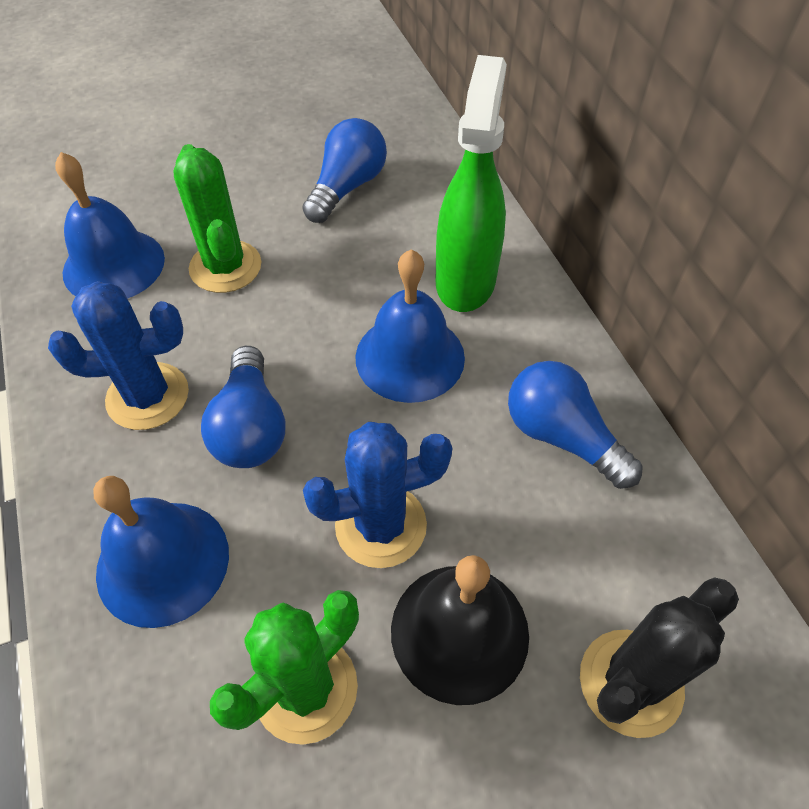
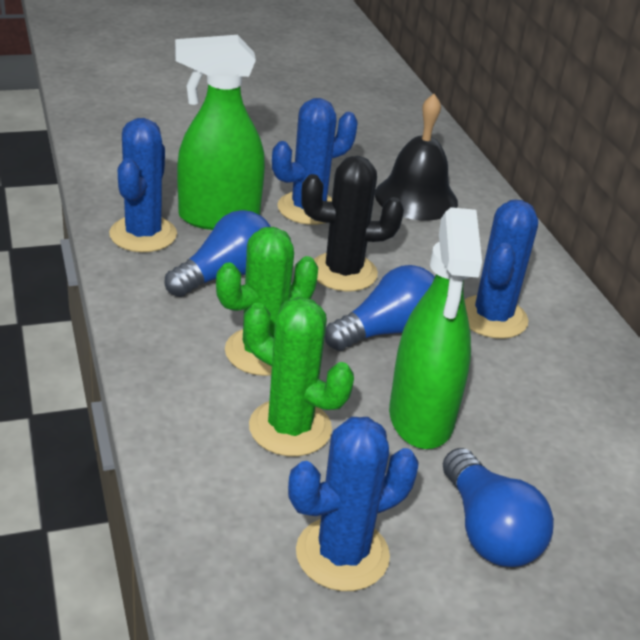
blue bell: 3 -> 0
blue cactus: 2 -> 4
green spray bottle: 1 -> 2

